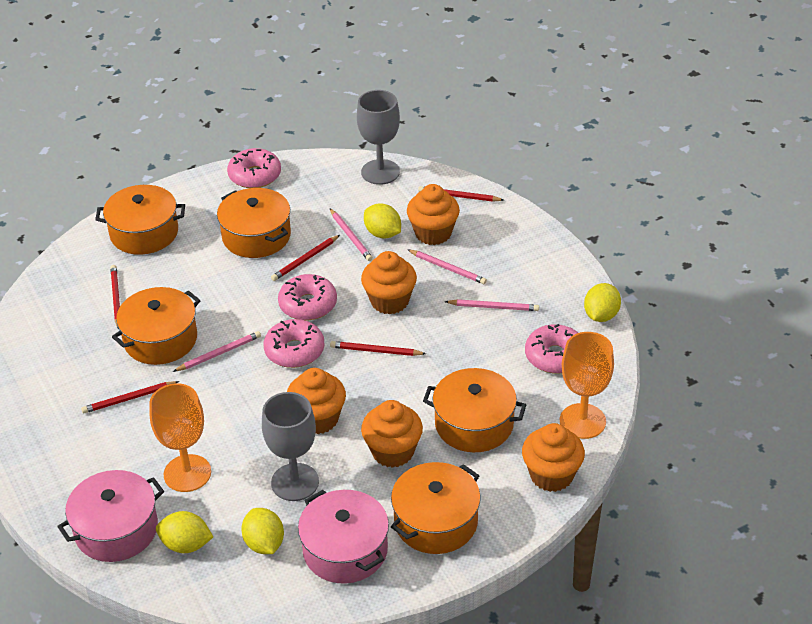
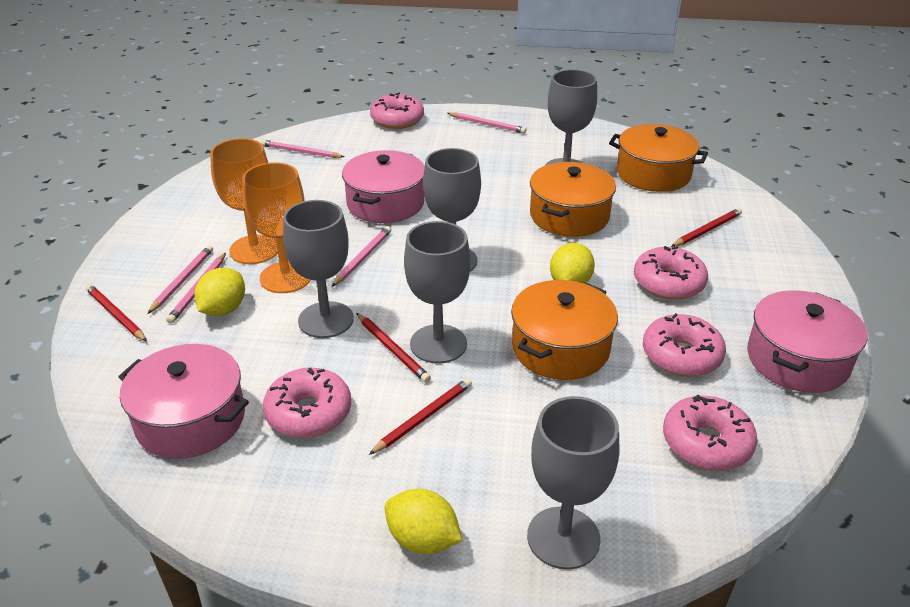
grey goblet: 2 -> 5
orange cupcake: 5 -> 0
orange pot: 5 -> 3
pink donut: 4 -> 5
pink pencil: 4 -> 5
pink pot: 2 -> 3
red pencil: 5 -> 4
yellow lemon: 4 -> 3

